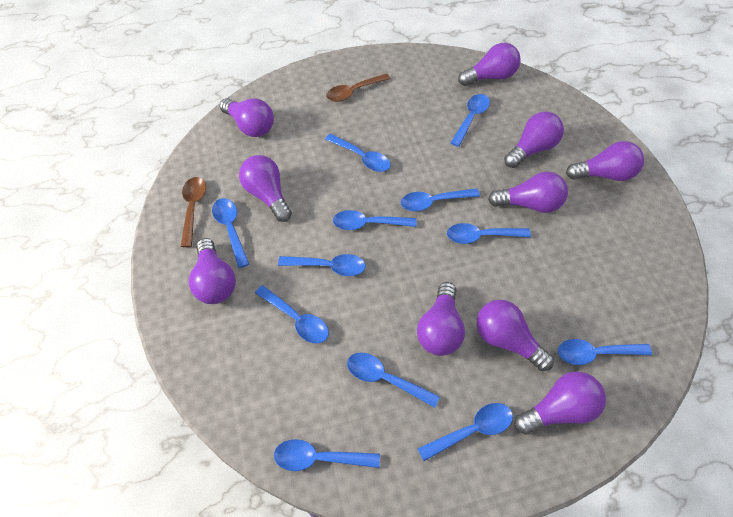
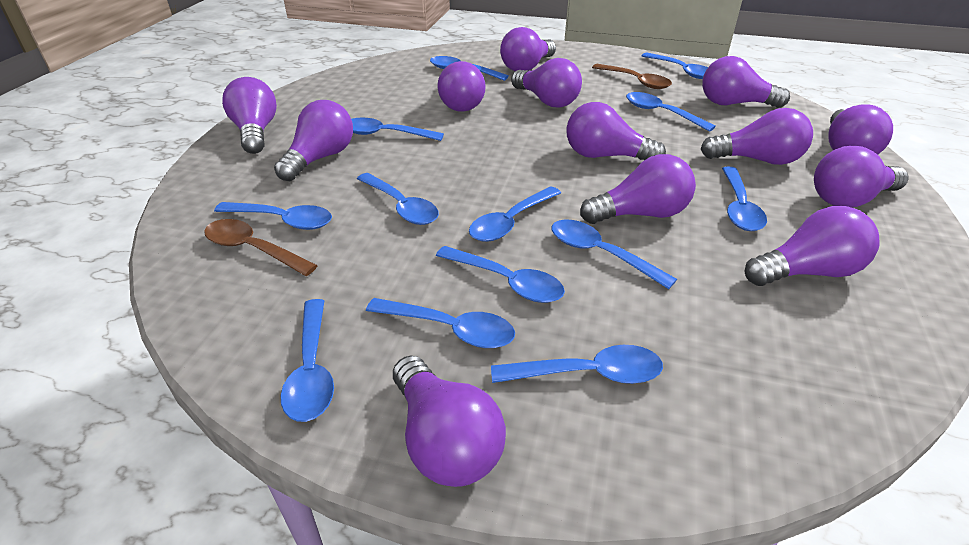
blue spoon: 12 -> 13
purple light bulb: 10 -> 13

